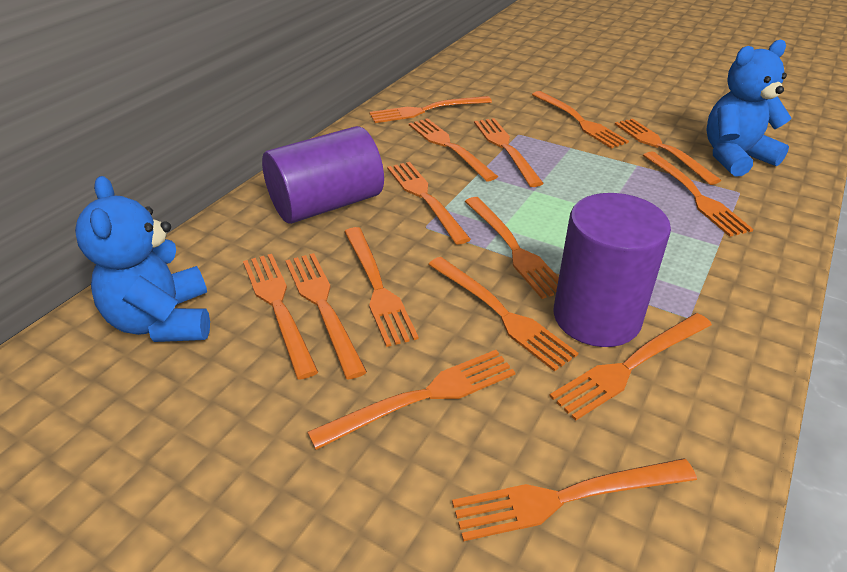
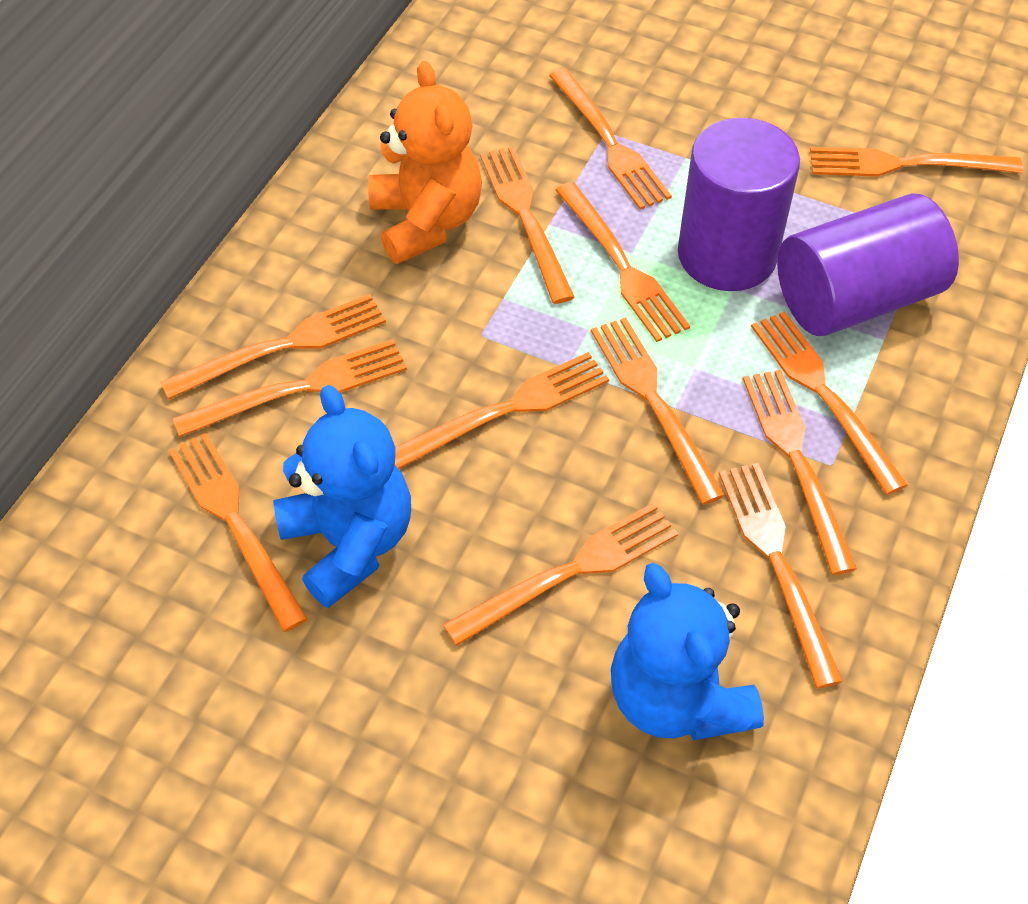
orange fork: 15 -> 13
orange teddy bear: 0 -> 1

